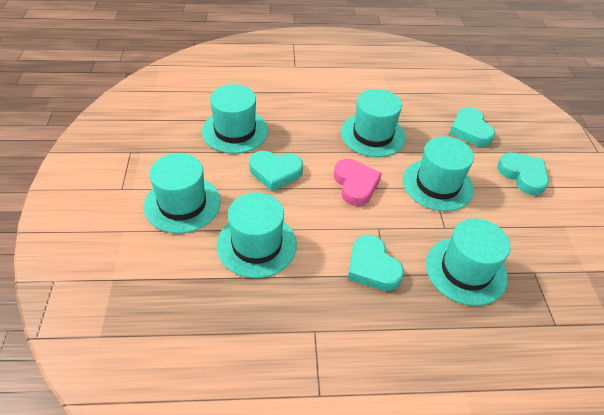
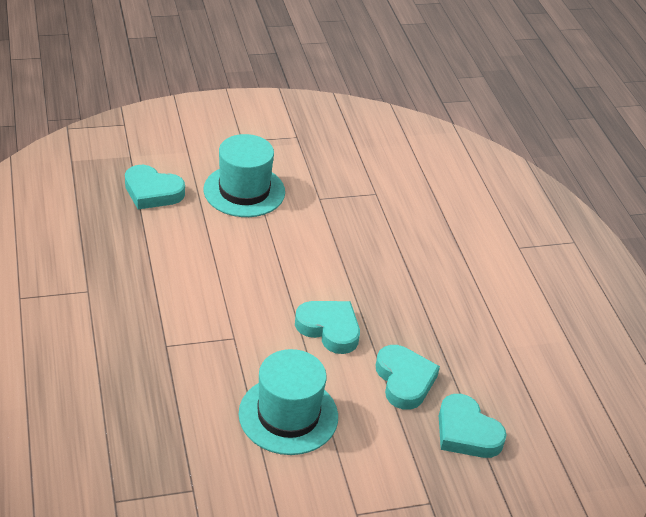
pink heart: 1 -> 0
turquoise hat: 6 -> 2

